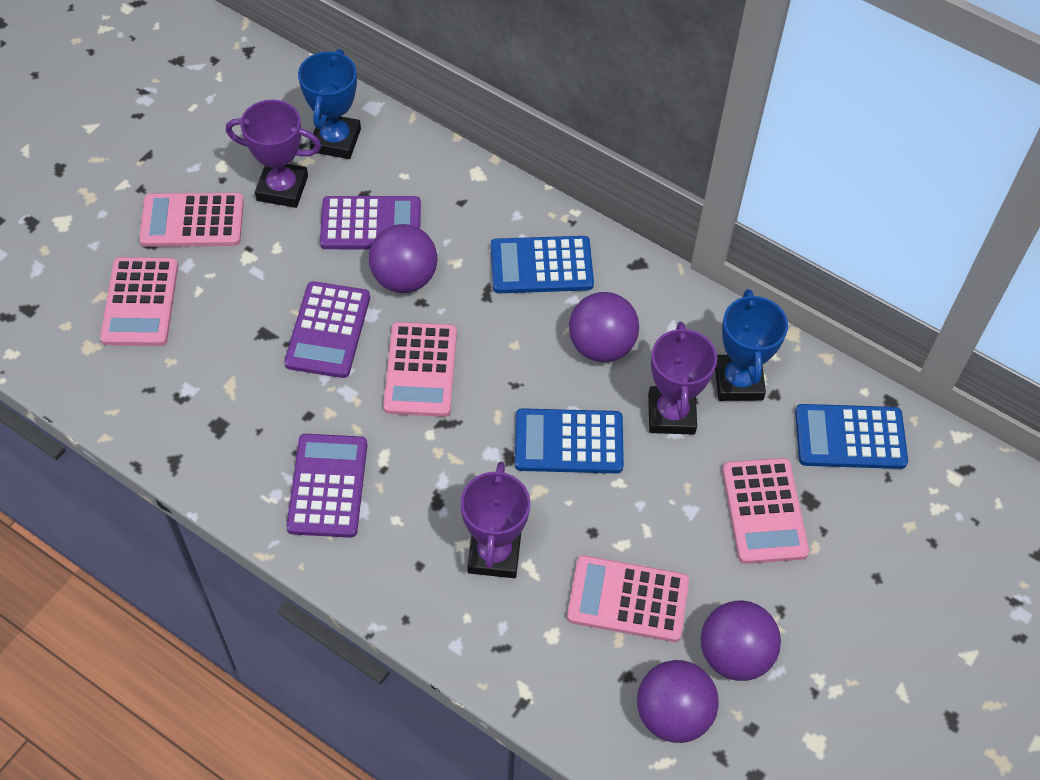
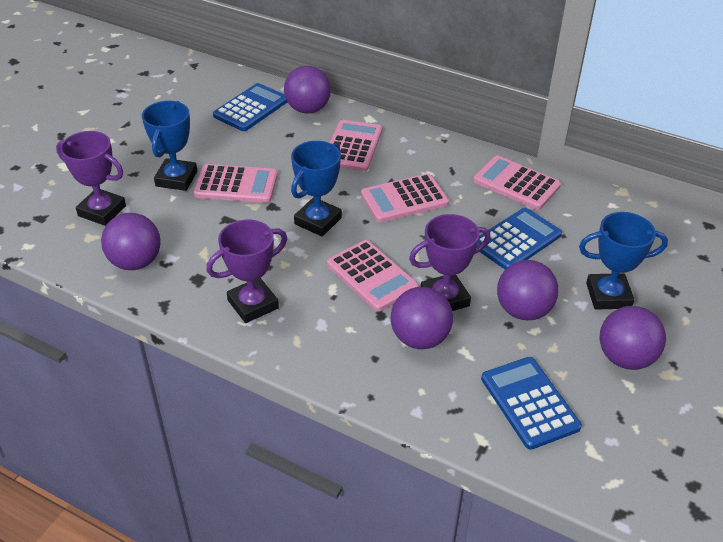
blue trophy: 2 -> 3
purple ball: 4 -> 5
purple calculator: 3 -> 0

